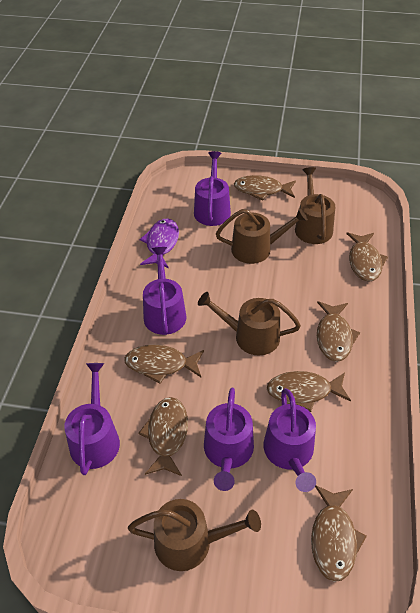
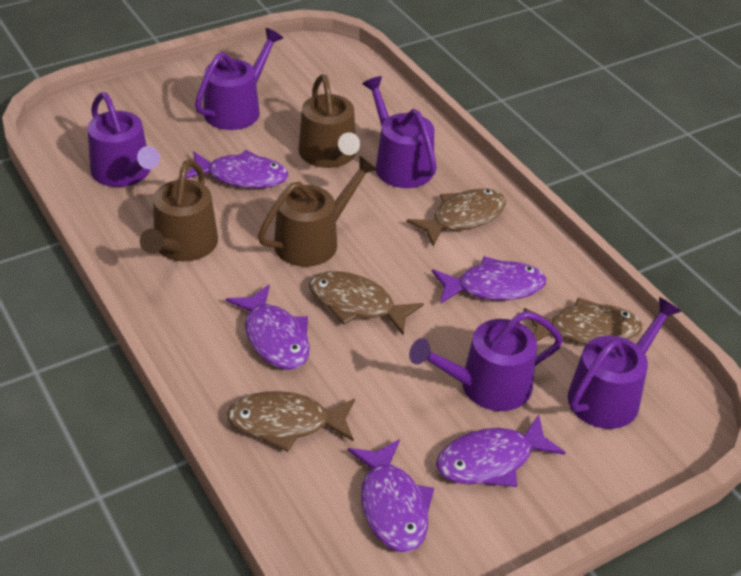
brown fish: 7 -> 4
brown watering can: 4 -> 3
purple fish: 1 -> 5

